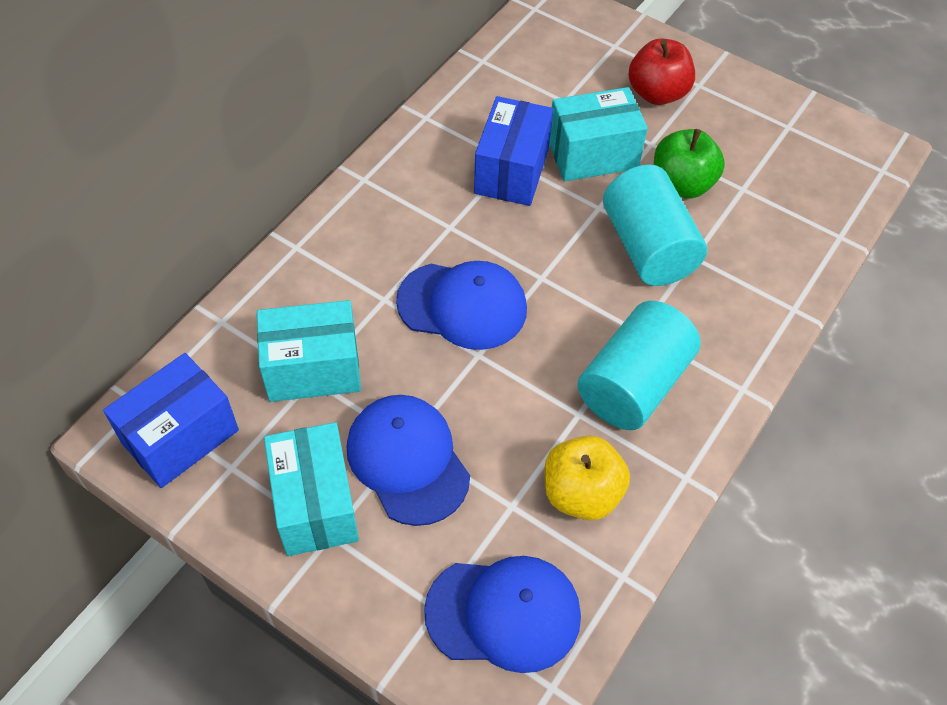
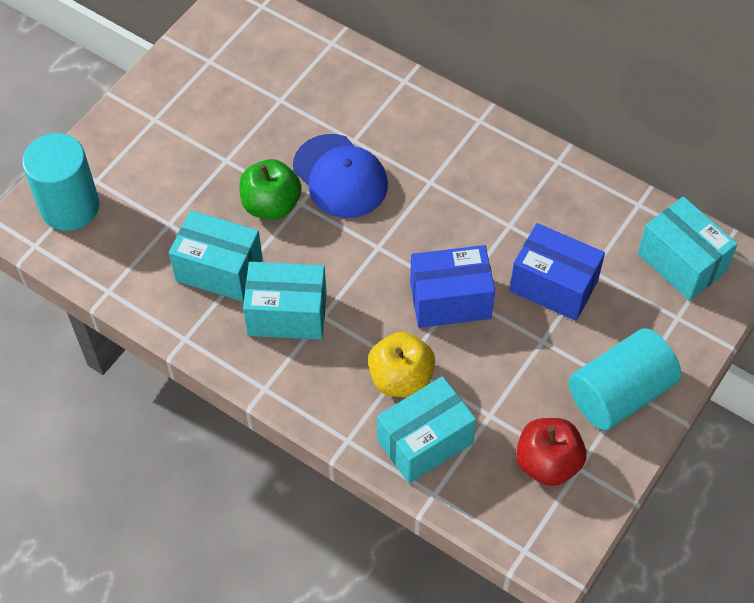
blue cap: 3 -> 1
turquoise box: 3 -> 4

